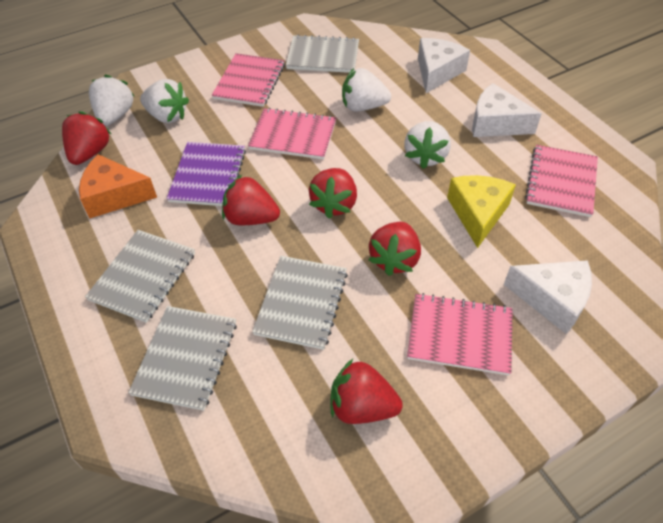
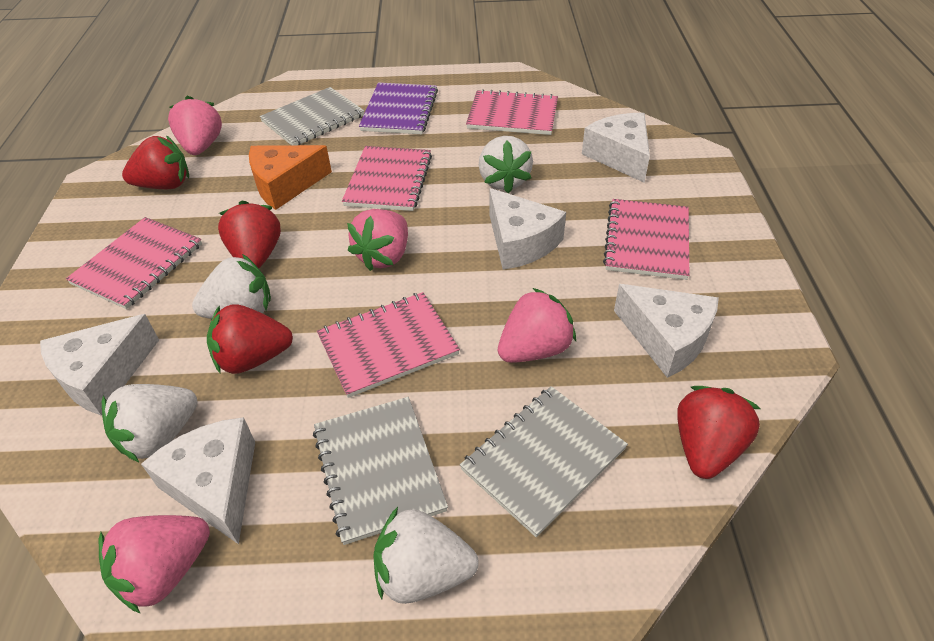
grey notebook: 4 -> 3
pink notebook: 4 -> 5
pink strawberry: 0 -> 4
red strawberry: 5 -> 4
white cheese: 3 -> 5
yellow cheese: 1 -> 0

